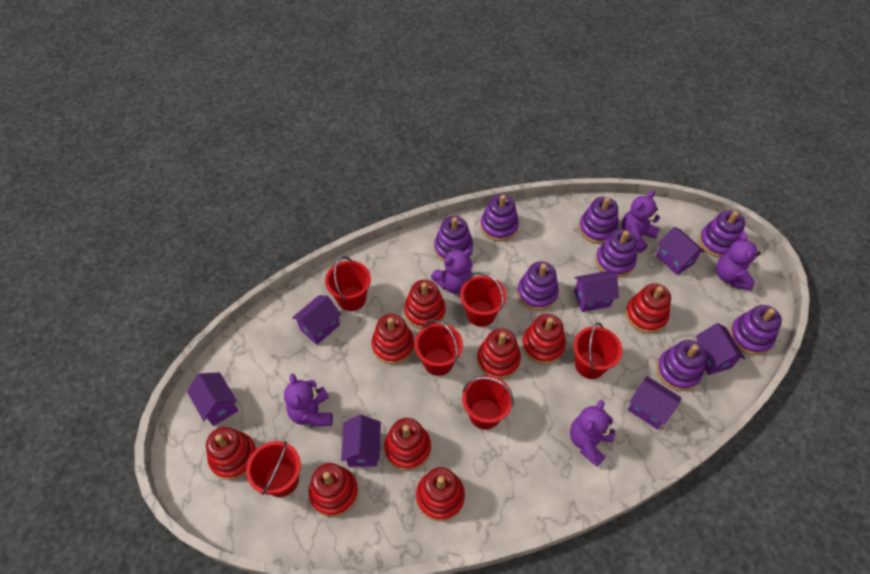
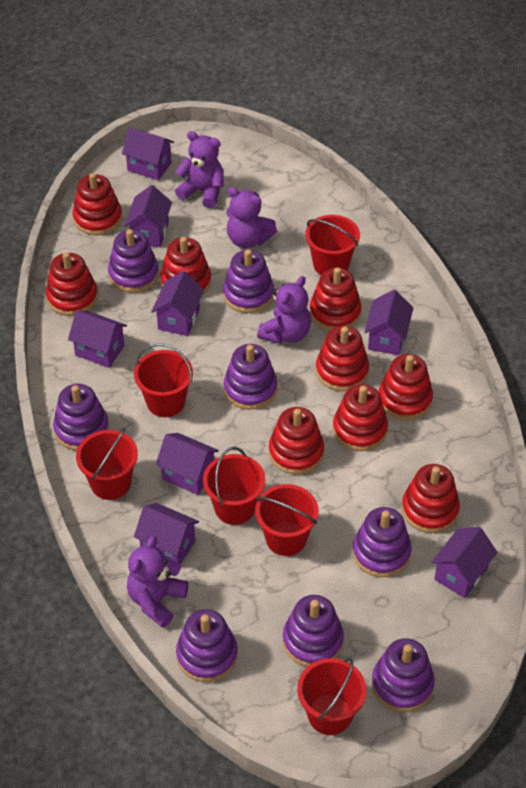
purple house: 7 -> 8
purple teddy bear: 5 -> 4

